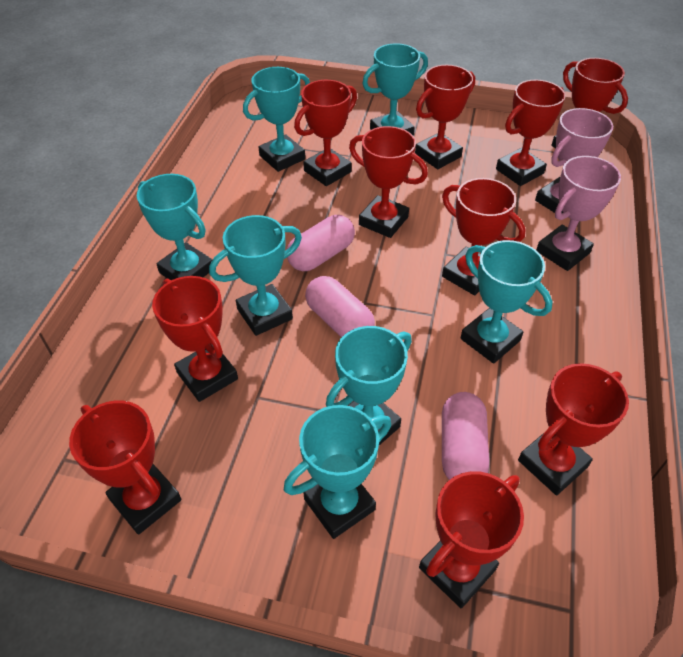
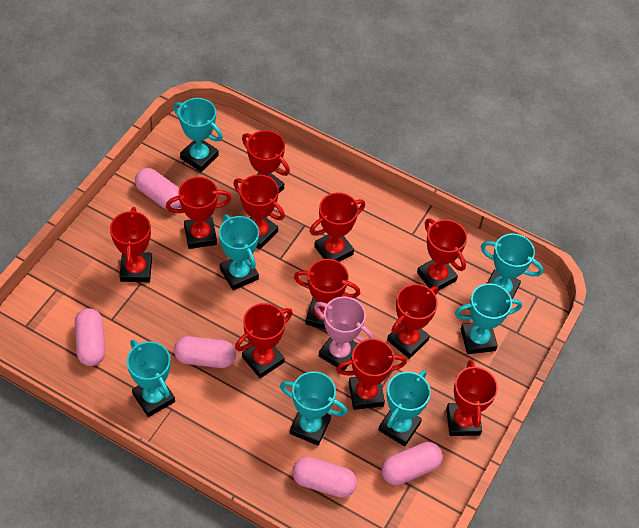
pink capsule: 3 -> 5
pink trophy: 2 -> 1
red trophy: 10 -> 11

